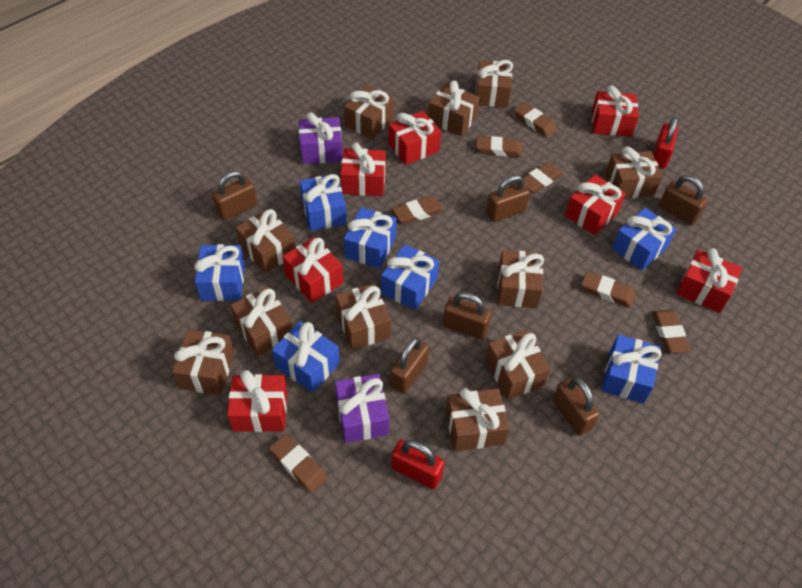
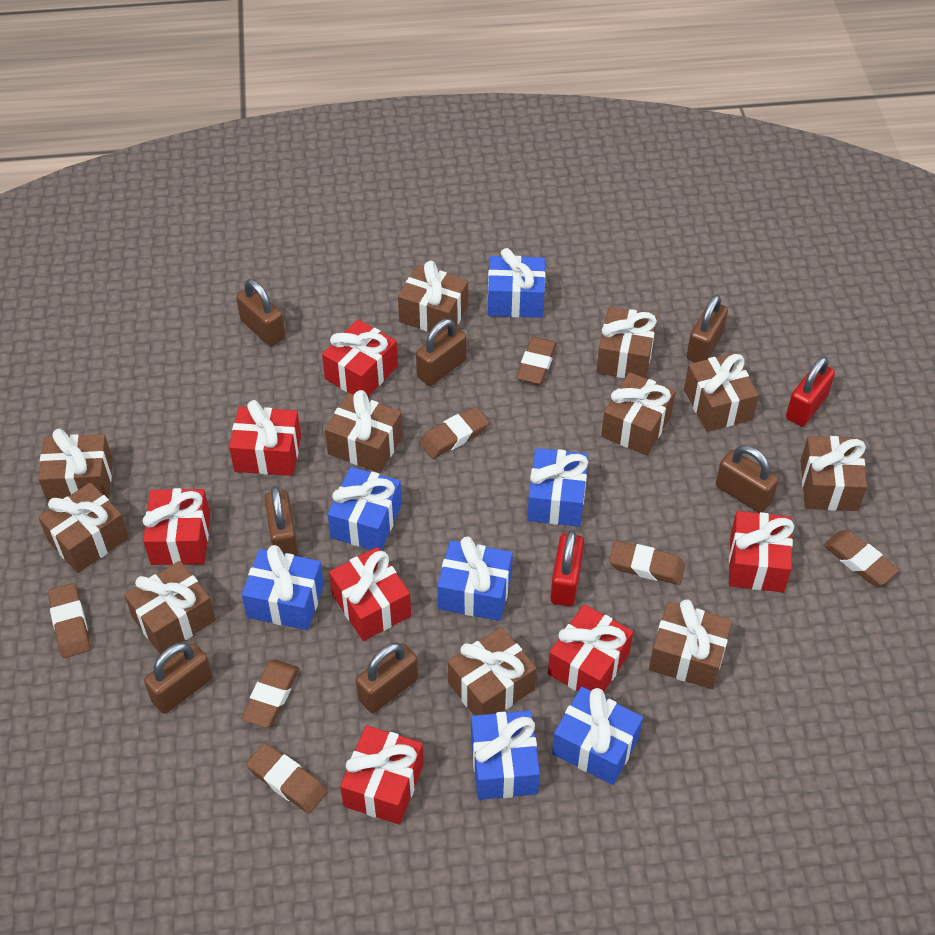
brown padlock: 6 -> 7
purple gift: 2 -> 0

